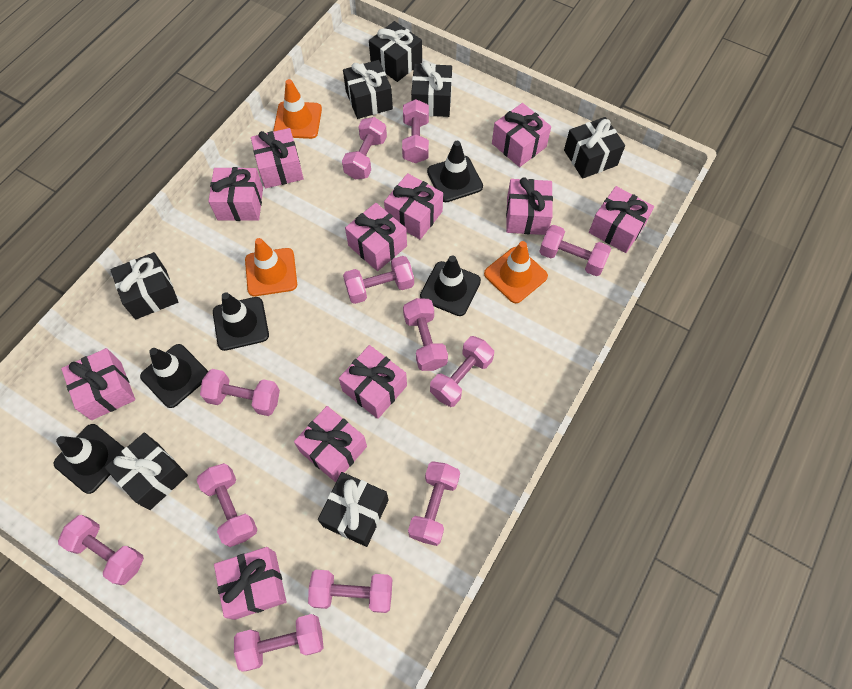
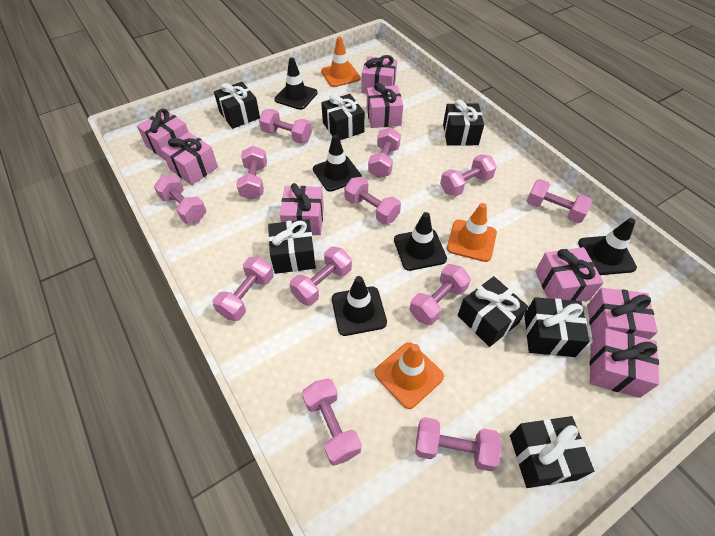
pink gift: 11 -> 8

